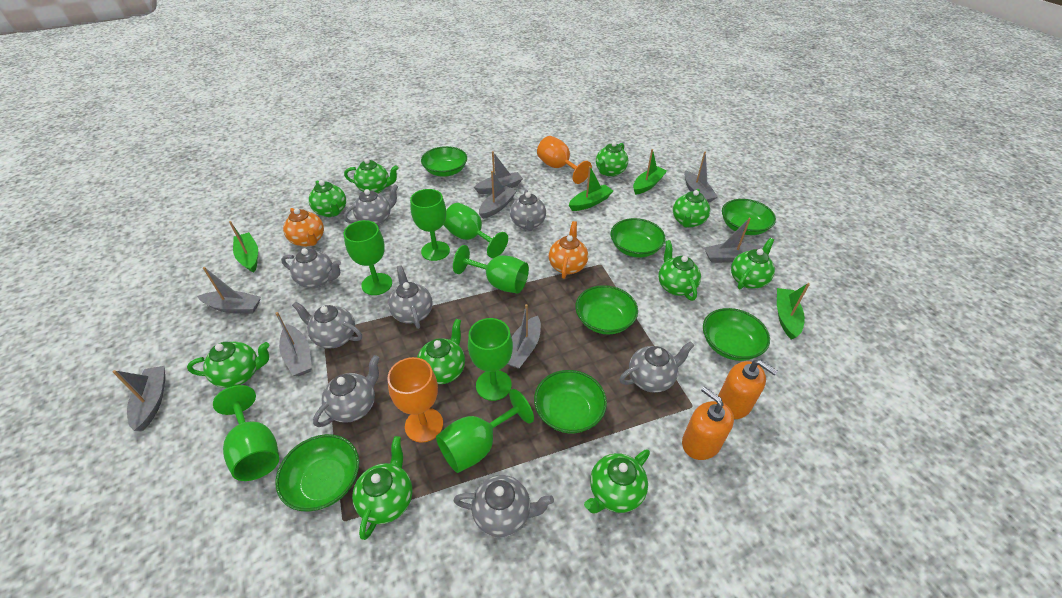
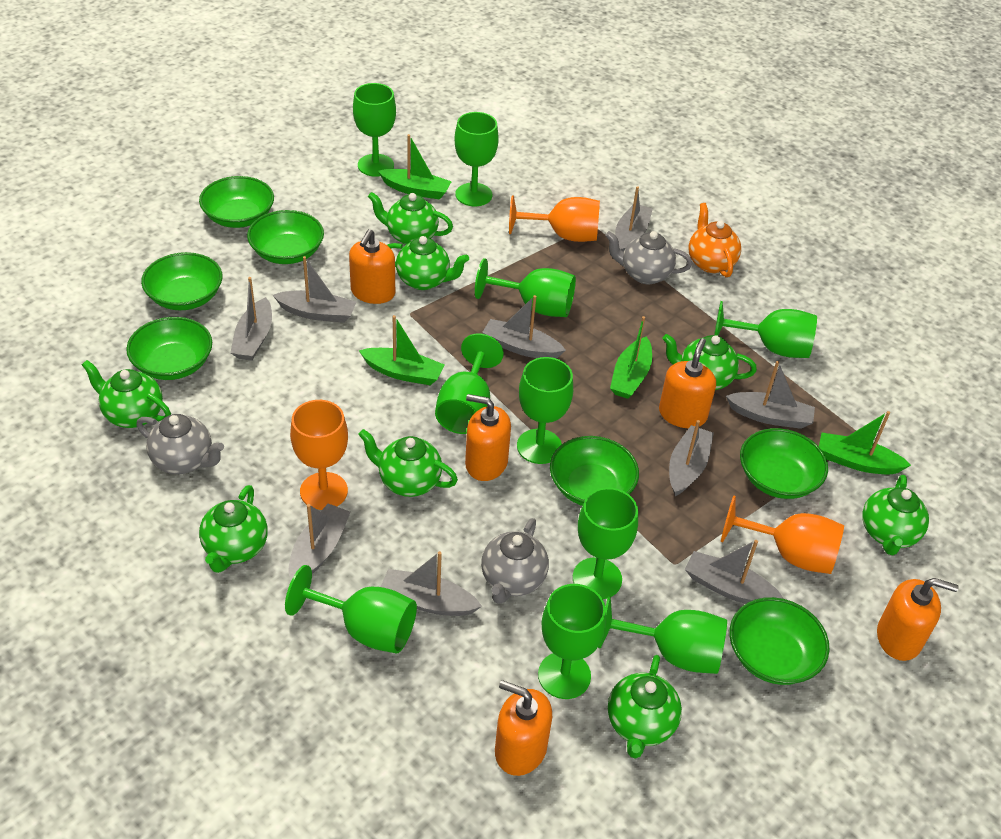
green goblet: 7 -> 10
green teapot: 10 -> 8
grey boat: 8 -> 9
grey teapot: 8 -> 3
orange goblet: 2 -> 3
orange soap dispenser: 2 -> 5
orange teapot: 2 -> 1

